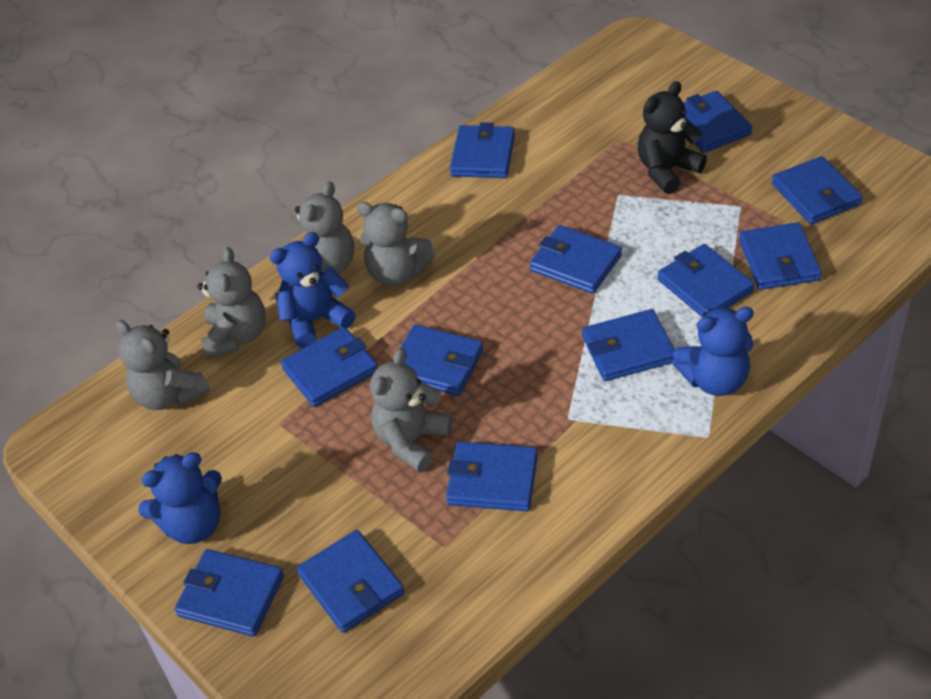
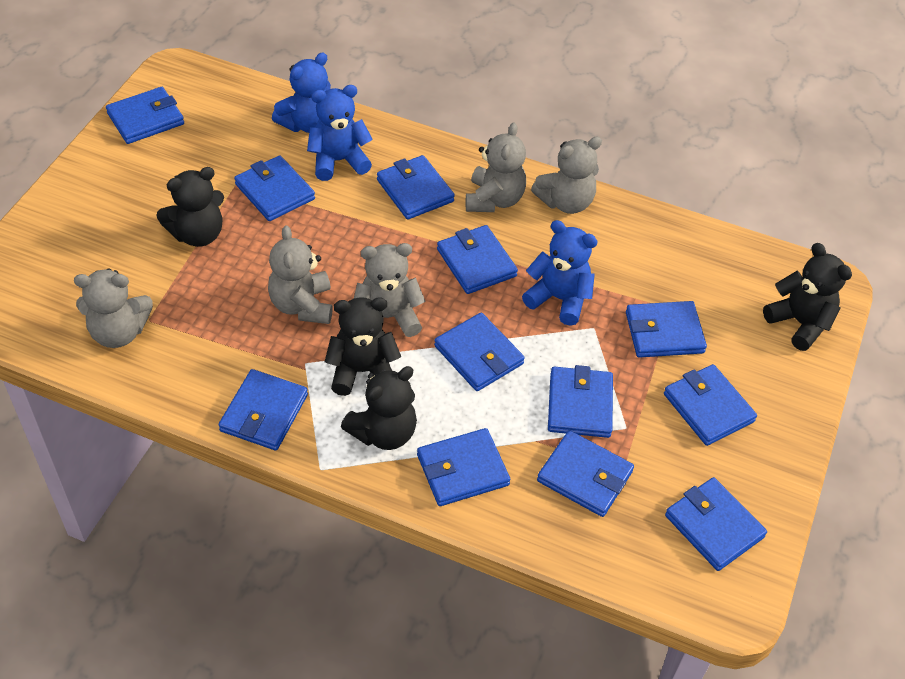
black teddy bear: 1 -> 4

